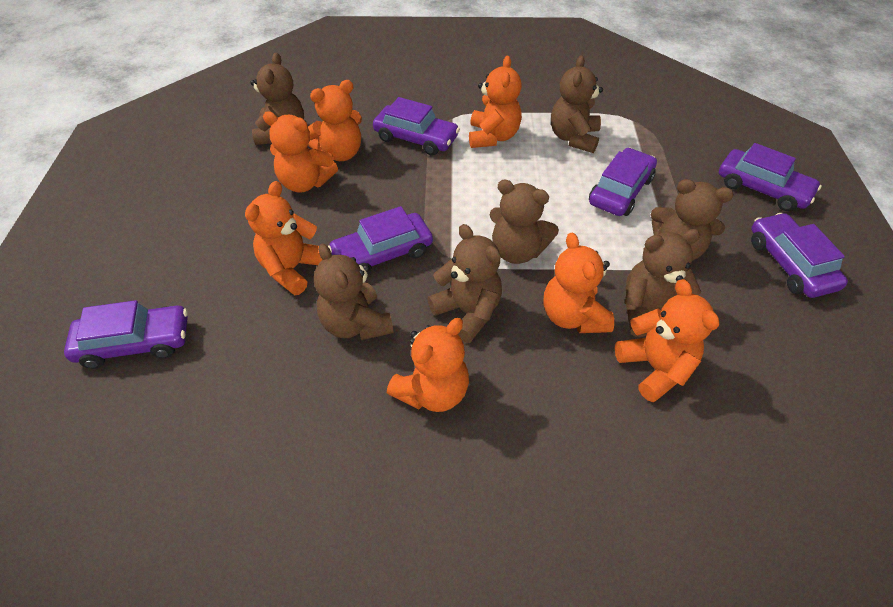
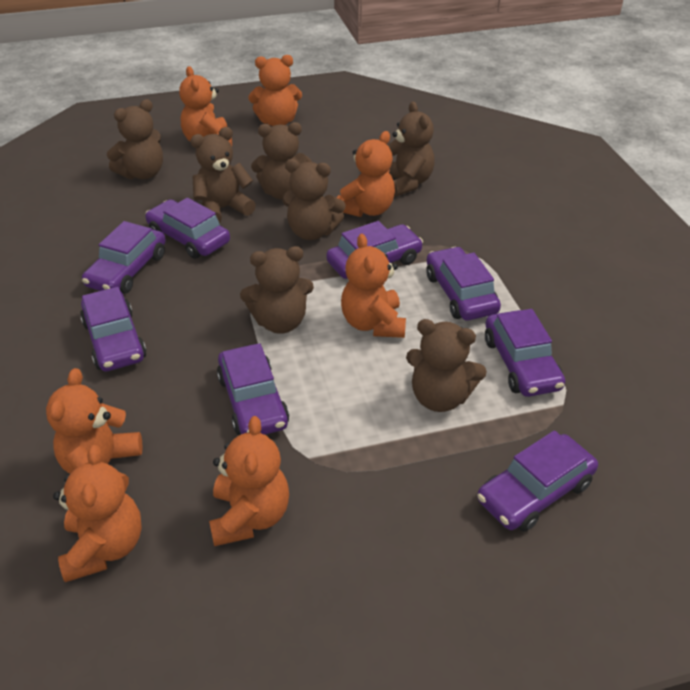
purple car: 6 -> 8

